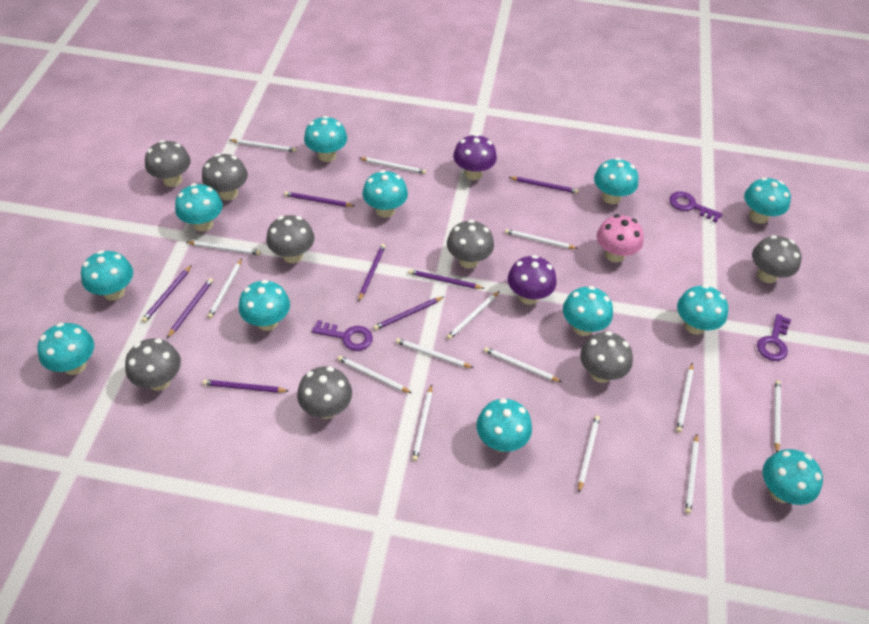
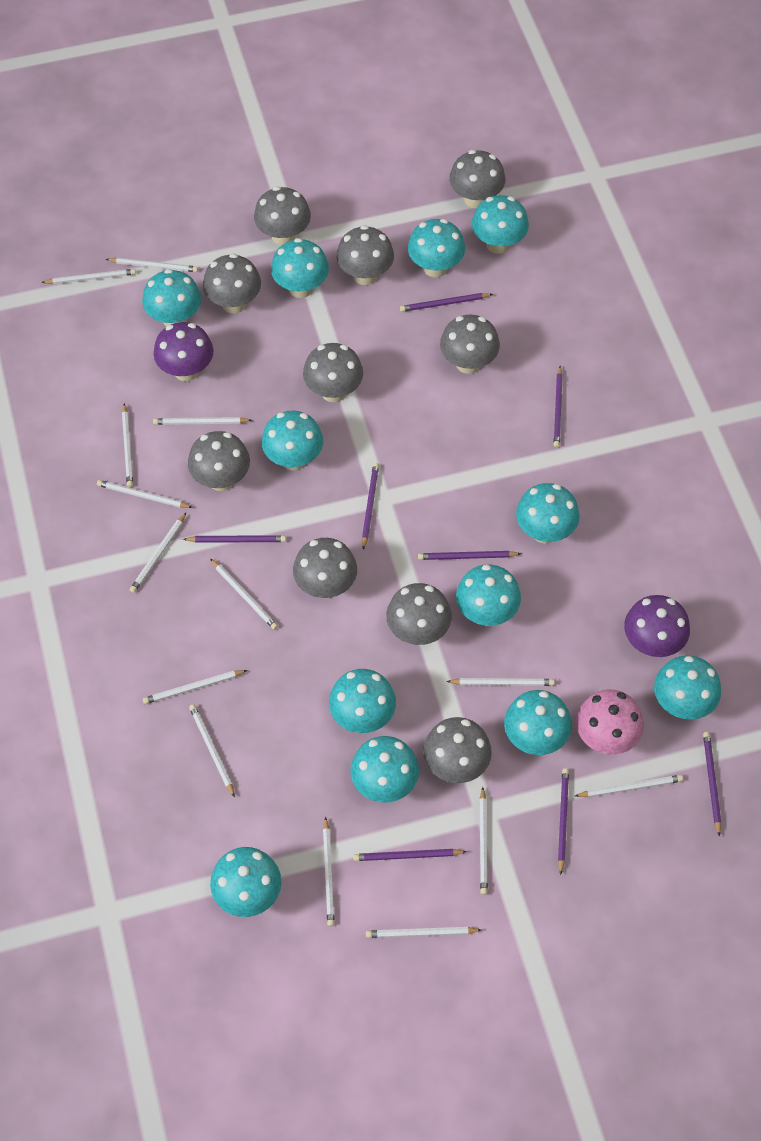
grey mushroom: 8 -> 10
purple key: 3 -> 0

